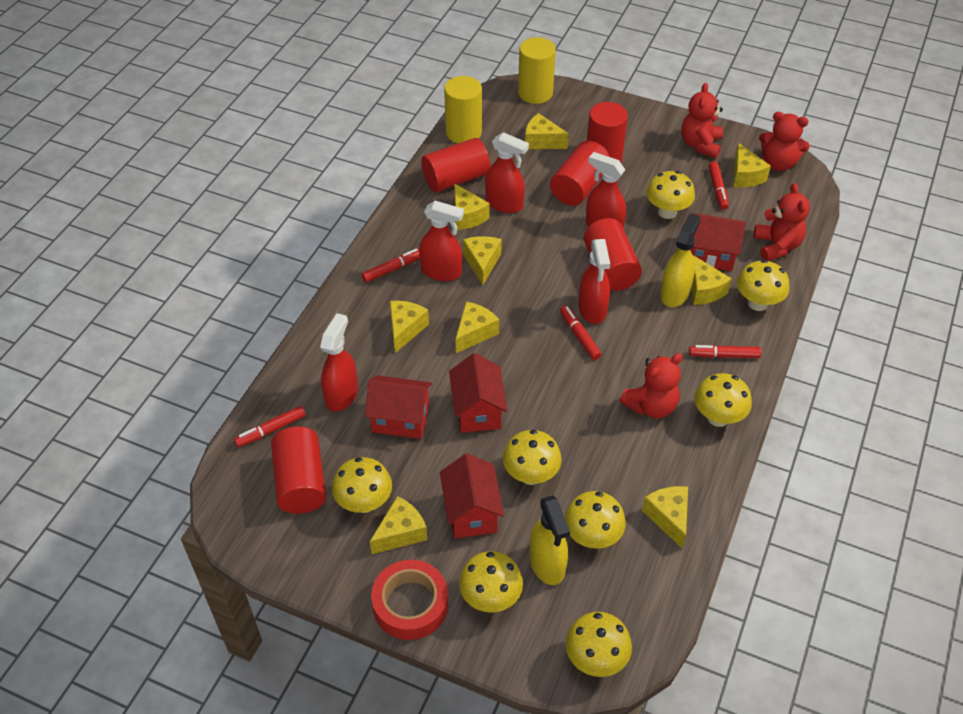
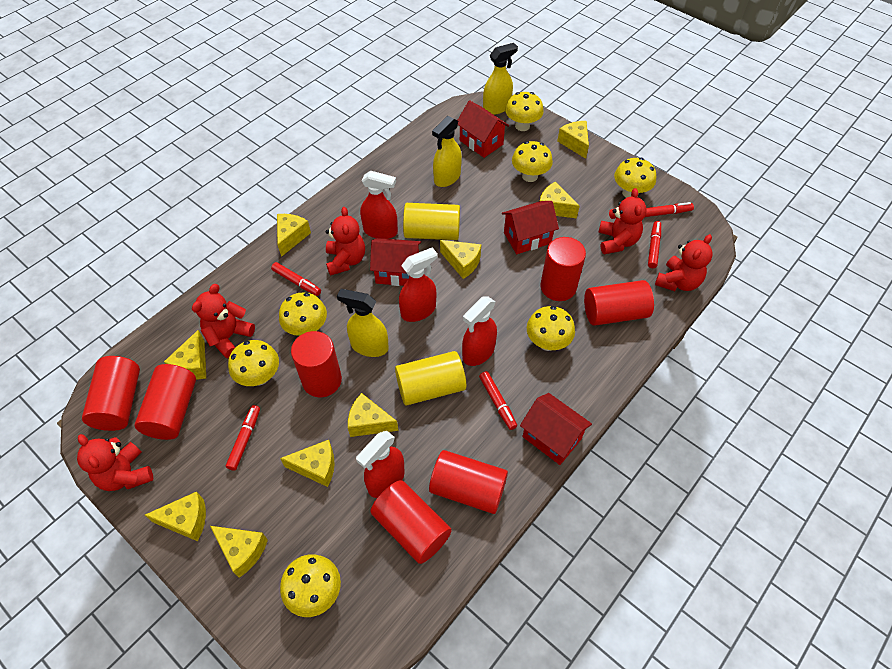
red cylinder: 5 -> 7
red spray bottle: 5 -> 4
red tape: 1 -> 0
red teddy bear: 4 -> 5
yellow mushroom: 8 -> 7
yellow spray bottle: 2 -> 3

